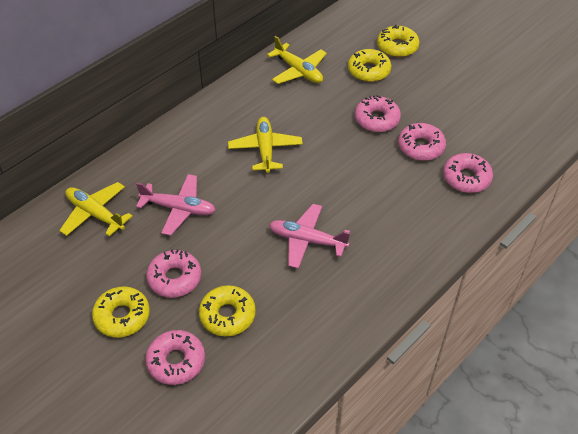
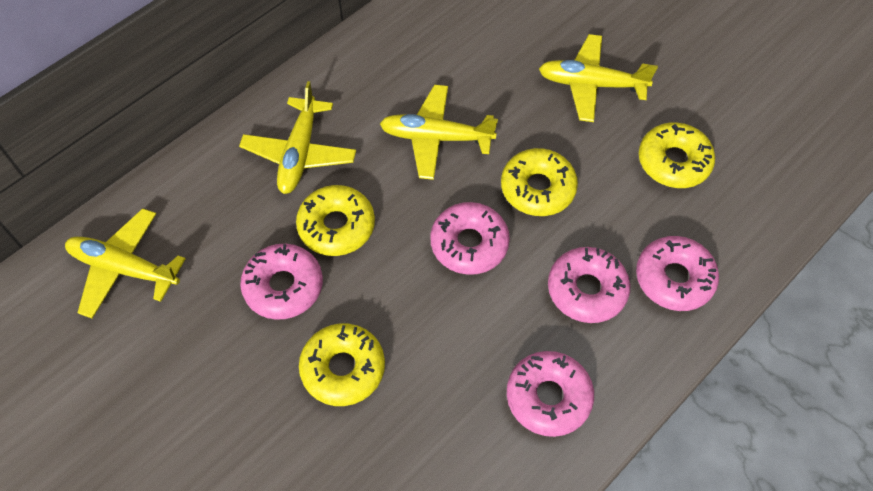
pink plane: 2 -> 0
yellow plane: 3 -> 4

